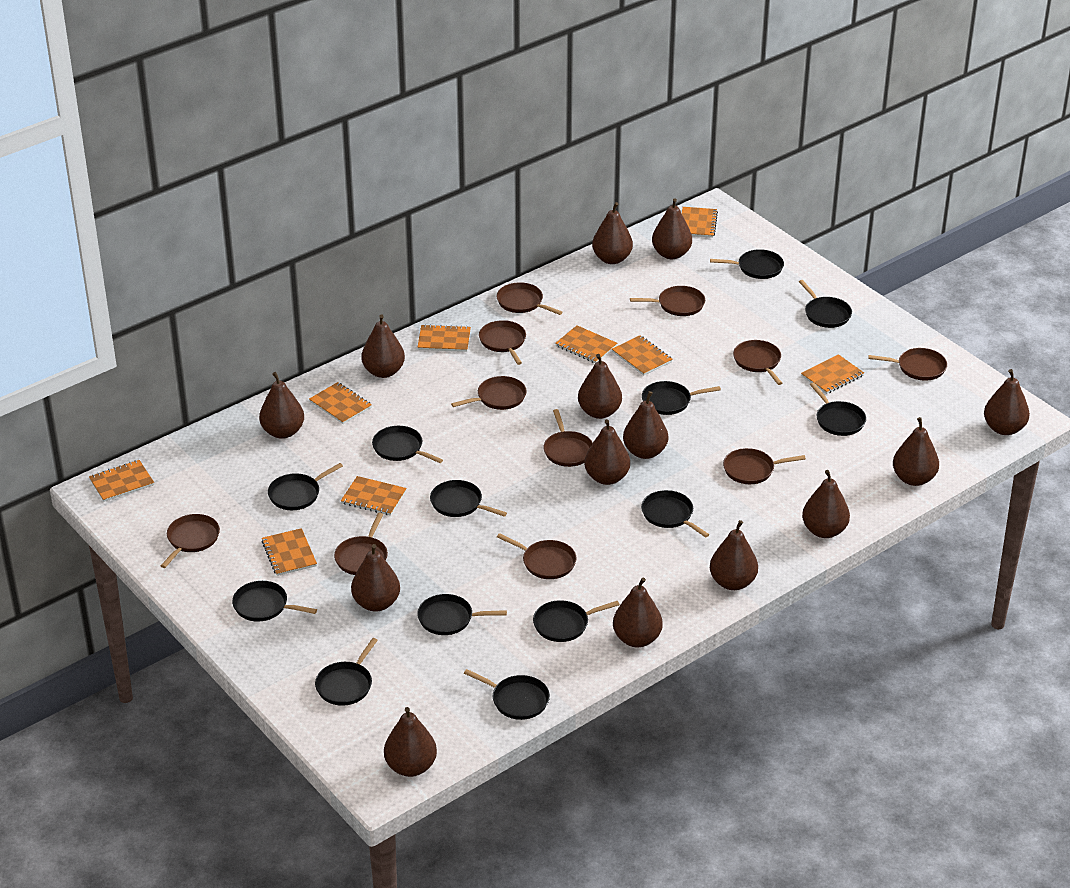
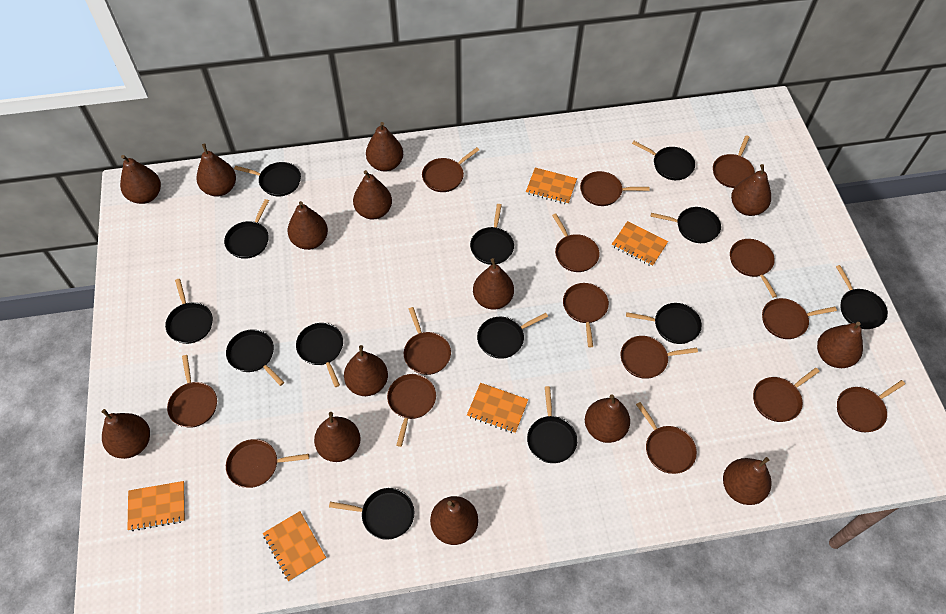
brown pan: 11 -> 15
orange notebook: 9 -> 5

